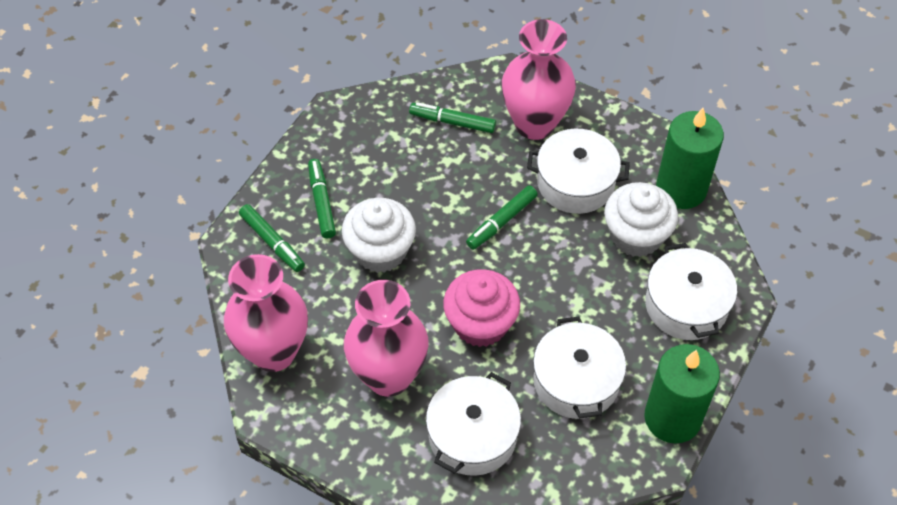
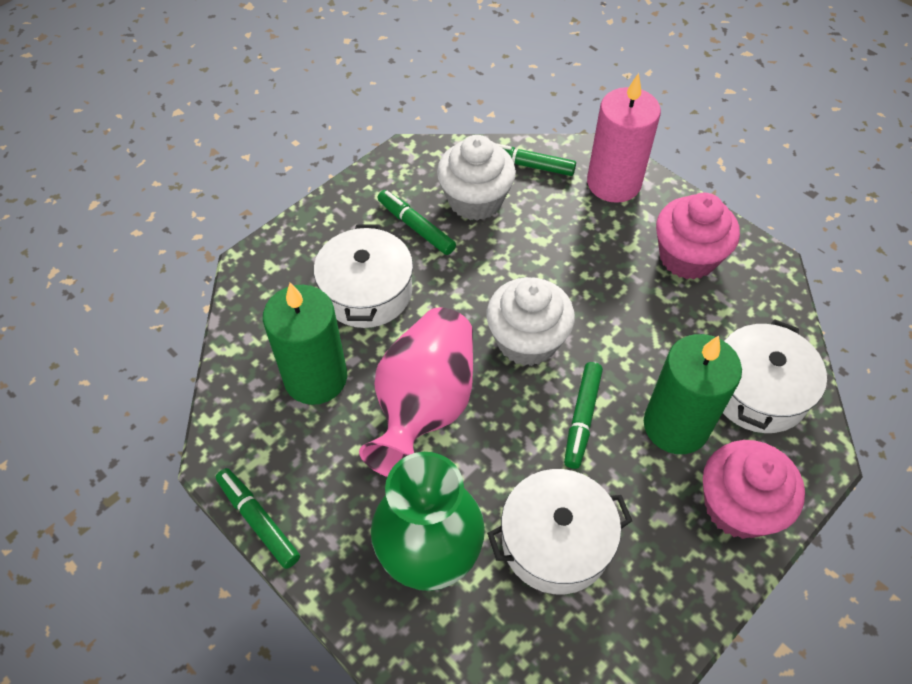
green vase: 0 -> 1
pink candle: 0 -> 1
pink cupcake: 1 -> 2
pink vase: 3 -> 1
white pot: 4 -> 3

